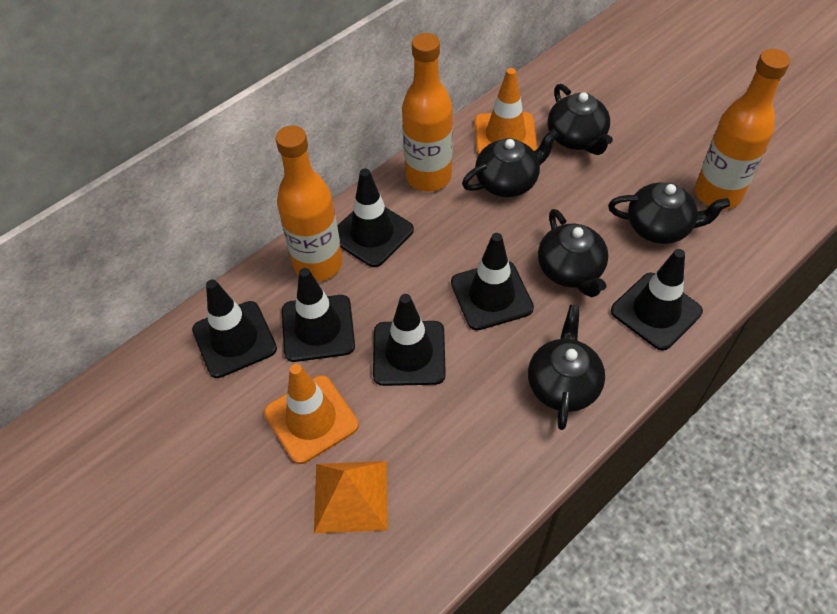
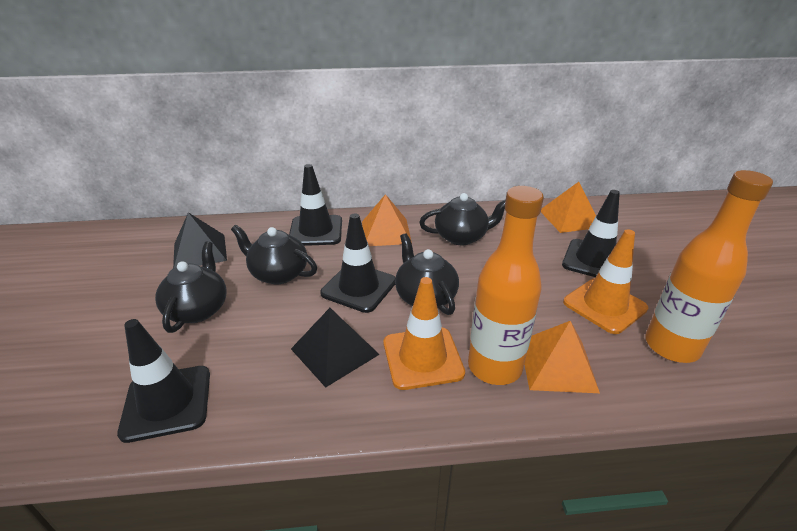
black pyramid: 0 -> 2
black teapot: 5 -> 4
black traffic cone: 6 -> 4
orange bottle: 3 -> 2
orange pyramid: 1 -> 3

